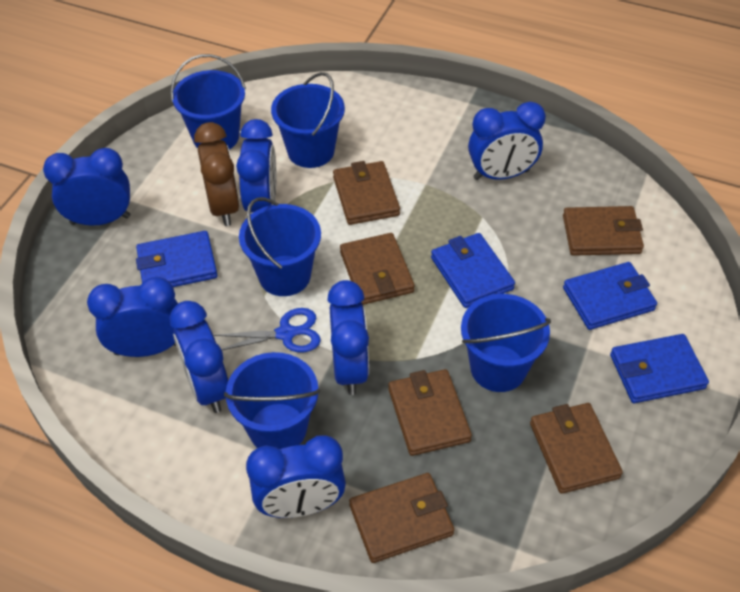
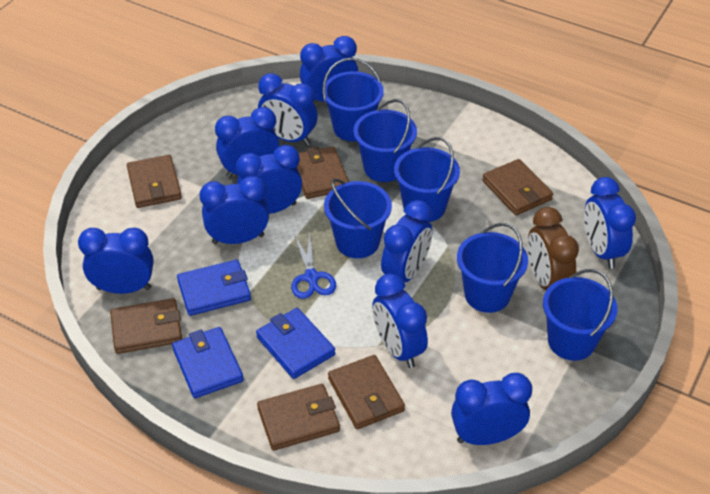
blue bucket: 5 -> 6
blue clock: 7 -> 10
blue wallet: 4 -> 3

